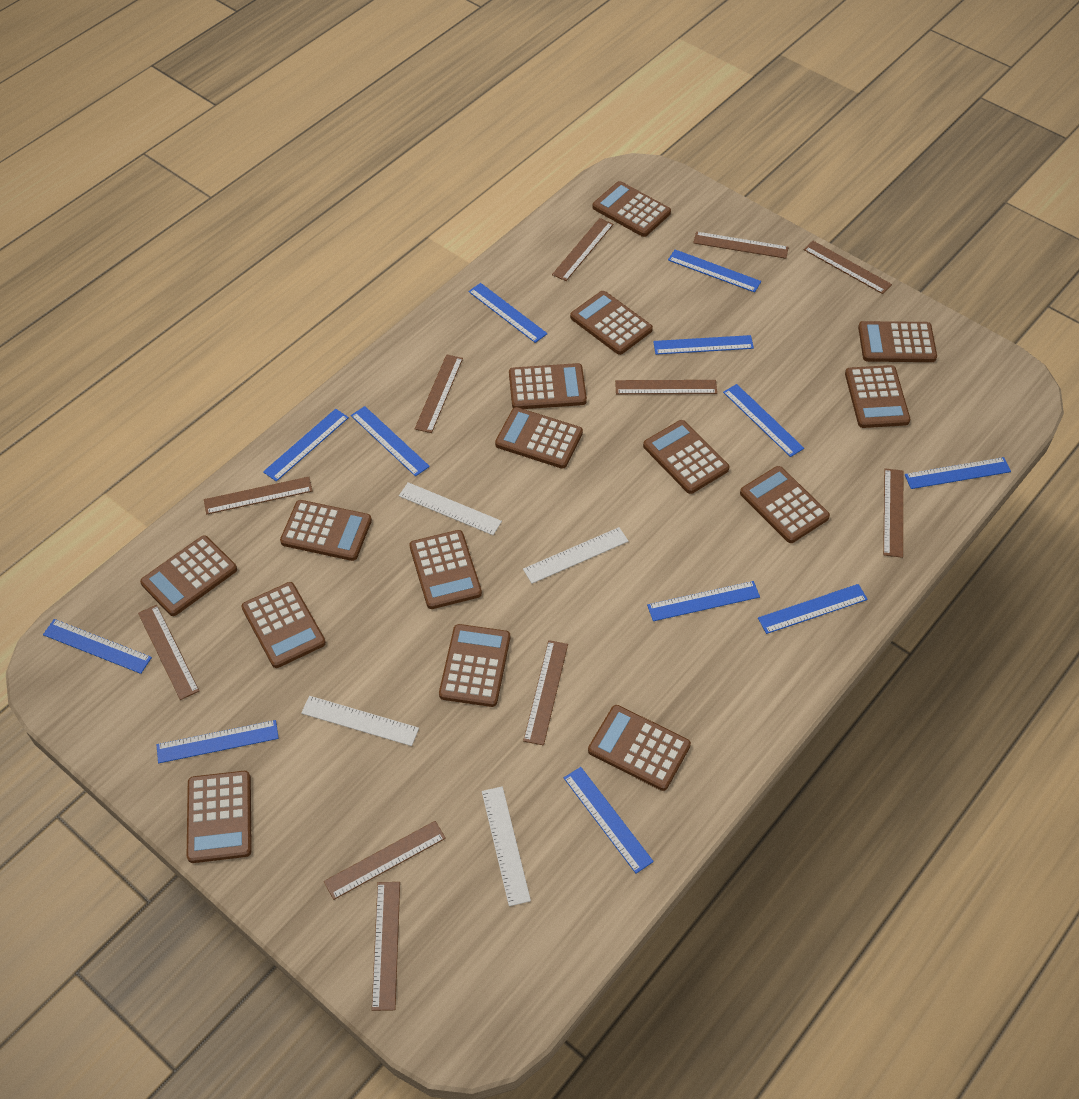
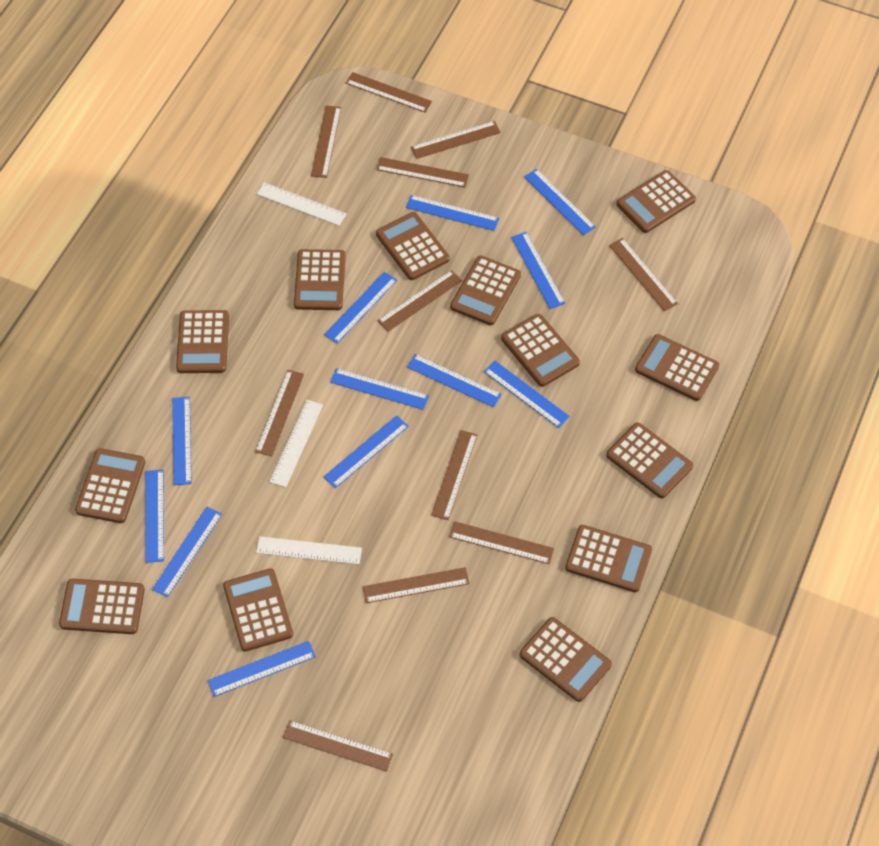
brown calculator: 15 -> 13
white ruler: 4 -> 3

